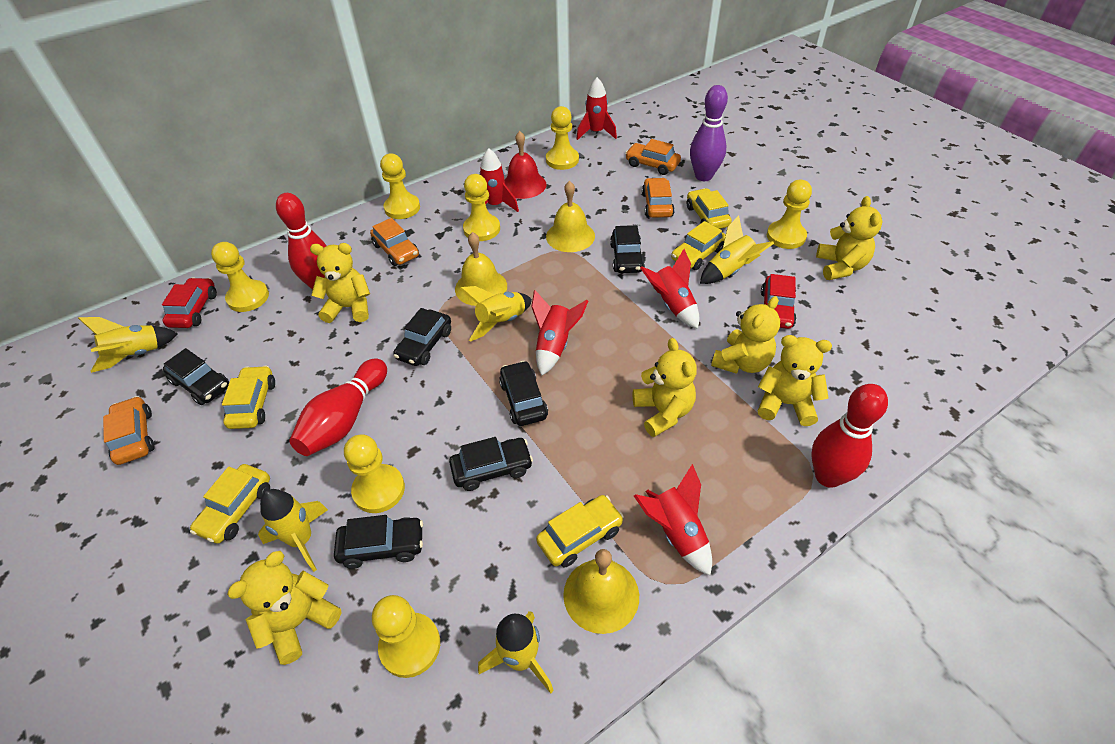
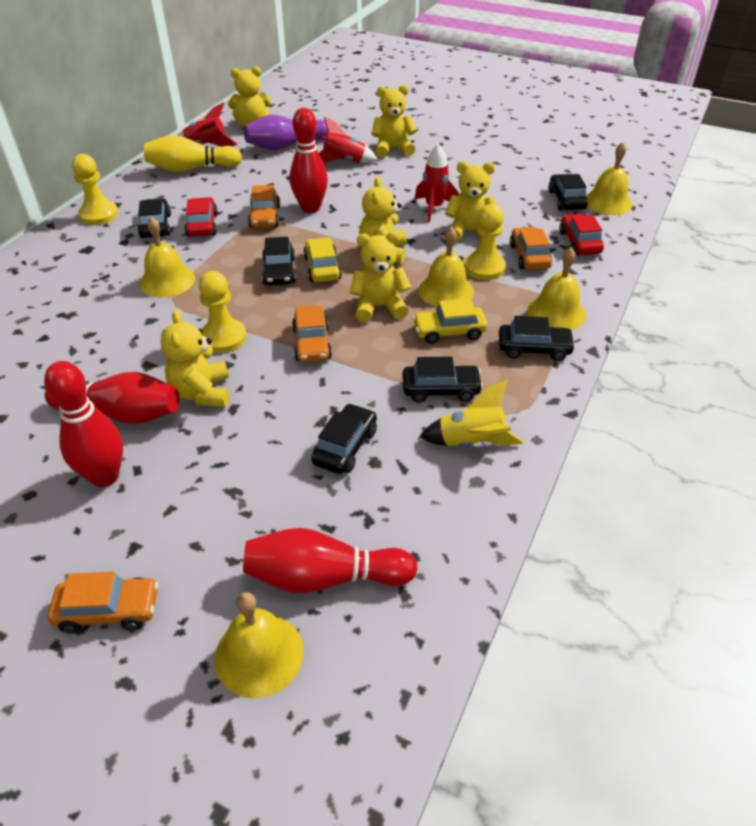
red bell: 1 -> 0
red bowling pin: 3 -> 4
red rocket: 5 -> 3
yellow bell: 3 -> 5
yellow bowling pin: 0 -> 1
yellow car: 5 -> 2
yellow pawn: 7 -> 3
yellow rocket: 5 -> 1

